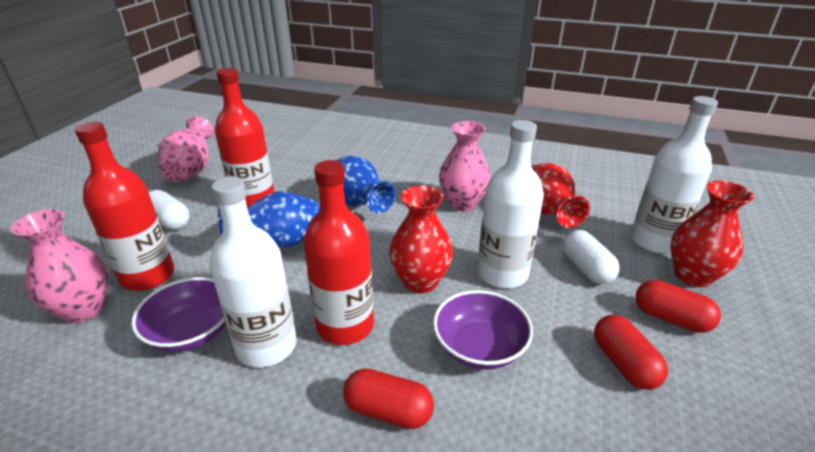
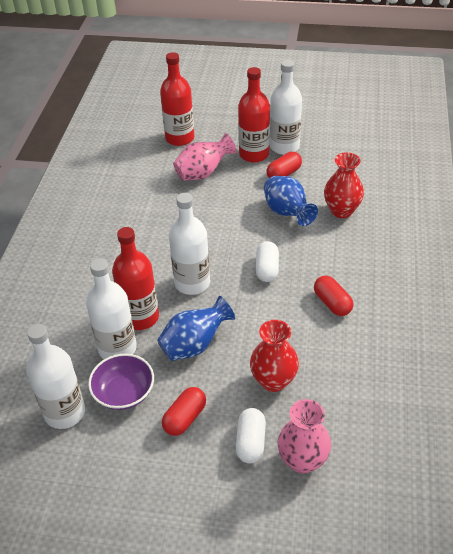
pink vase: 3 -> 2
purple bowl: 2 -> 1
red vase: 3 -> 2
white bottle: 3 -> 4

